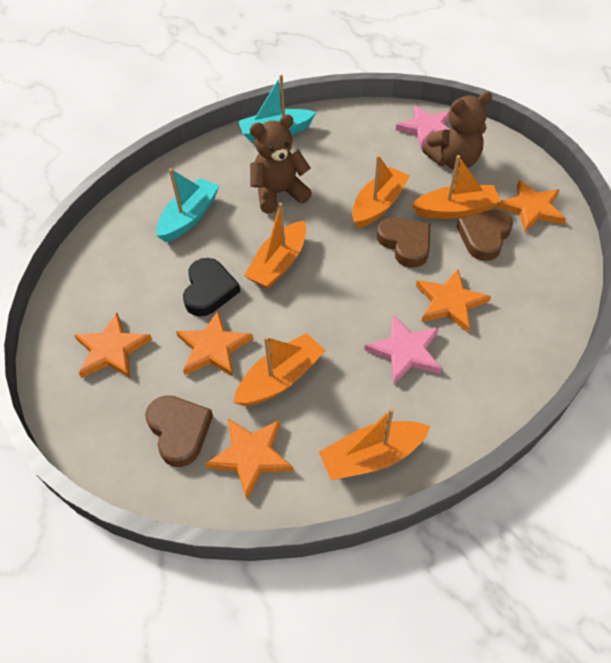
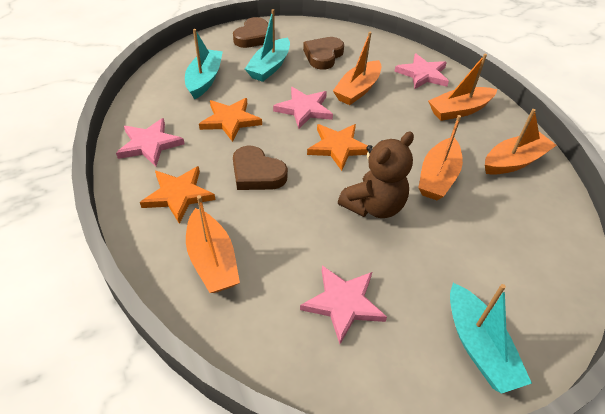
black heart: 1 -> 0
brown teddy bear: 2 -> 1
orange star: 5 -> 3
pink star: 2 -> 4
turquoise boat: 2 -> 3

